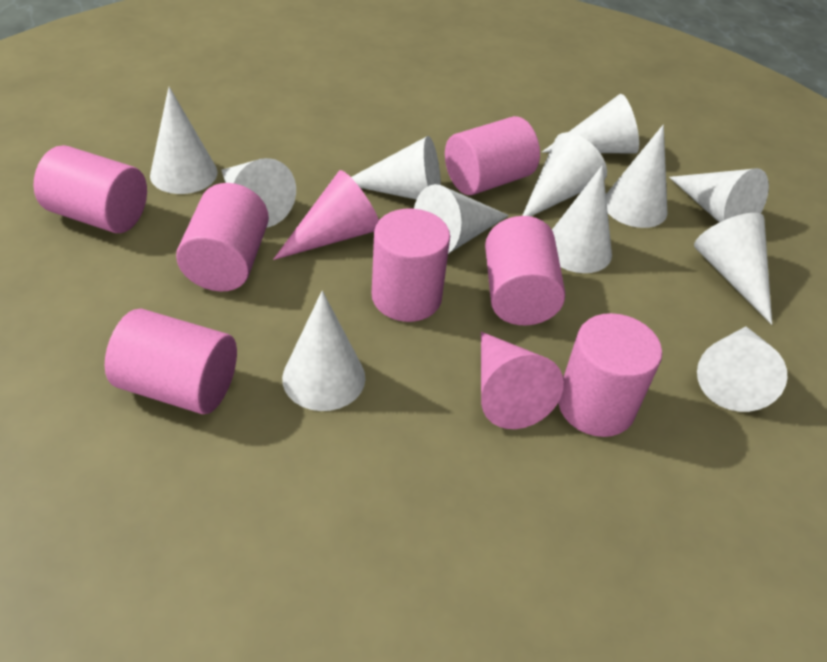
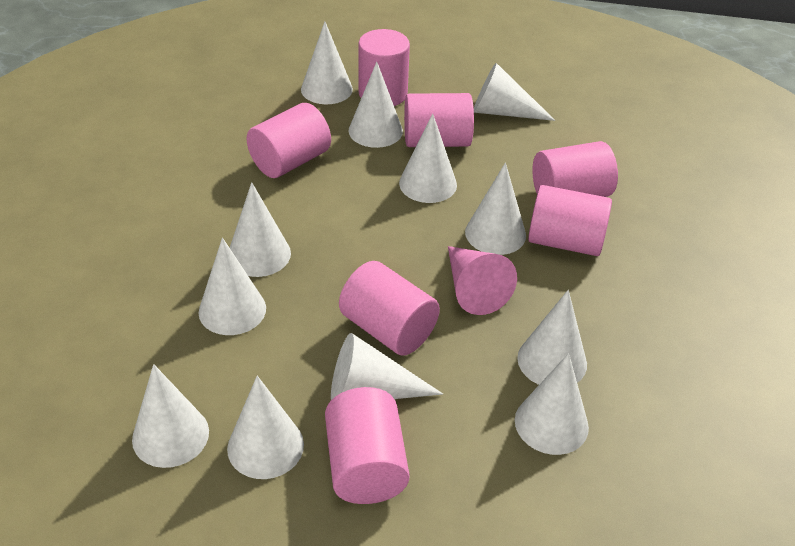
pink cone: 2 -> 1

